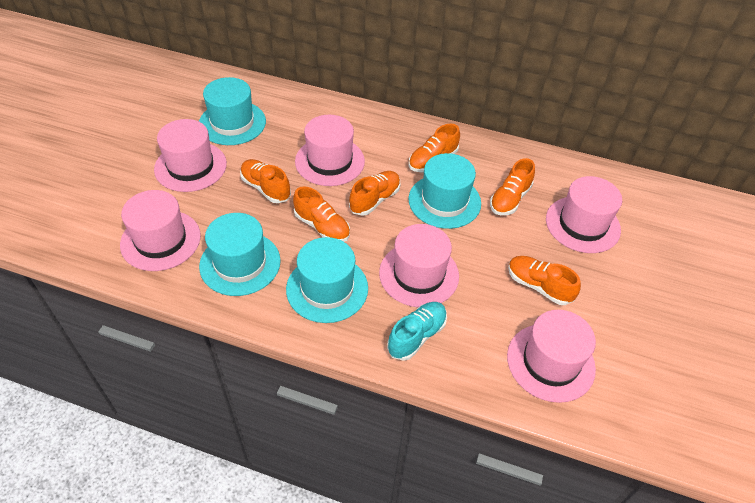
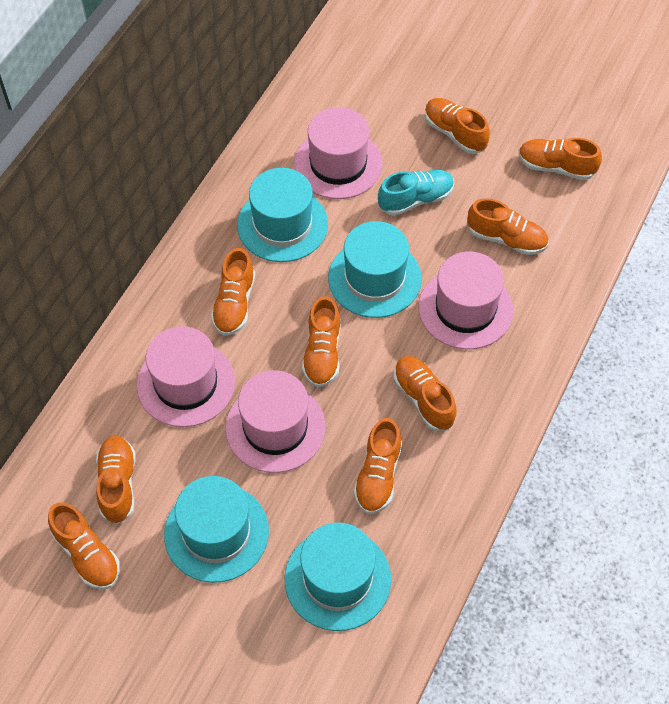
orange shoe: 6 -> 9
pink hat: 6 -> 4

